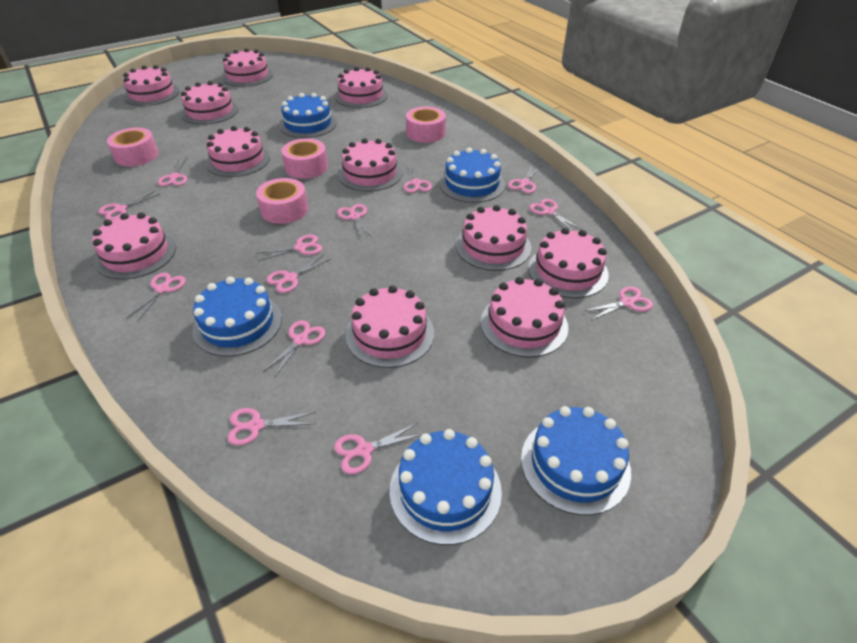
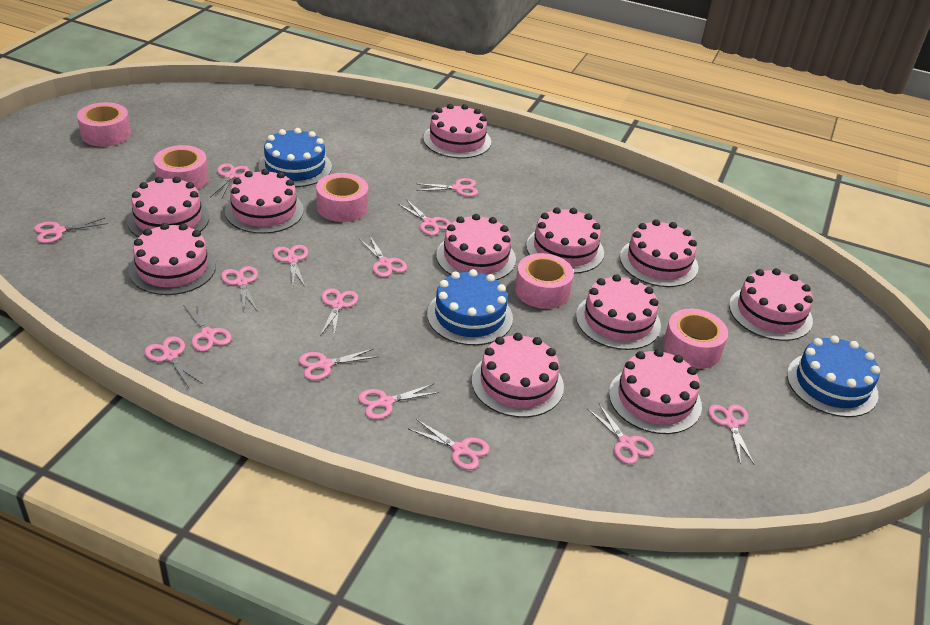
blue cake: 5 -> 3
pink scissors: 13 -> 15
pink tape: 4 -> 5

